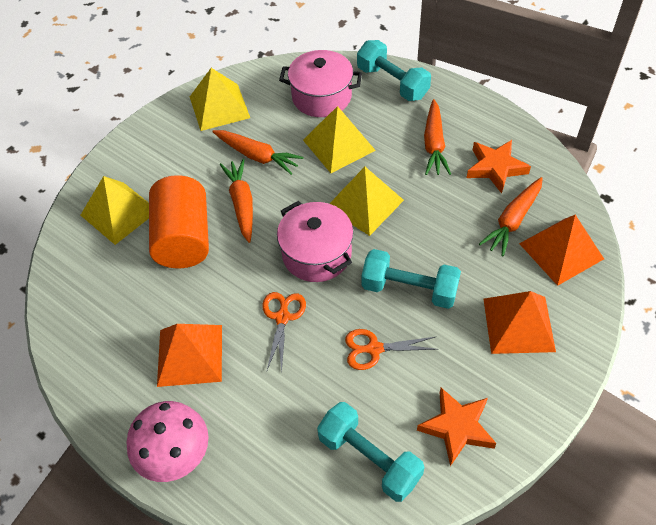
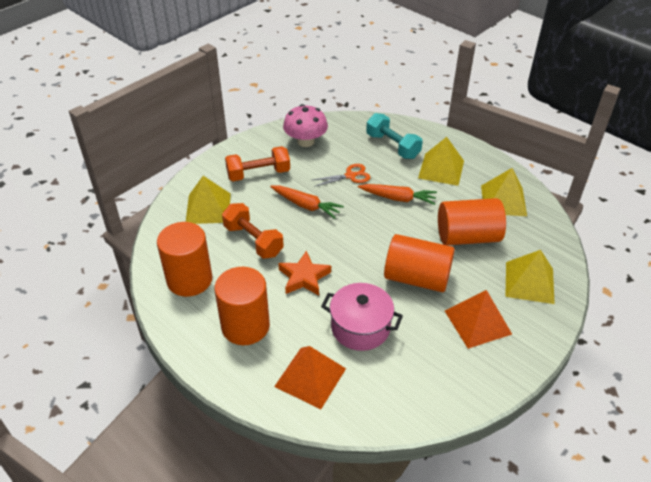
orange carrot: 4 -> 2
orange cylinder: 1 -> 4
orange dumbbell: 0 -> 2
orange pyramid: 3 -> 2
orange scissors: 2 -> 1
orange star: 2 -> 1
pink pot: 2 -> 1
turquoise dumbbell: 3 -> 1

